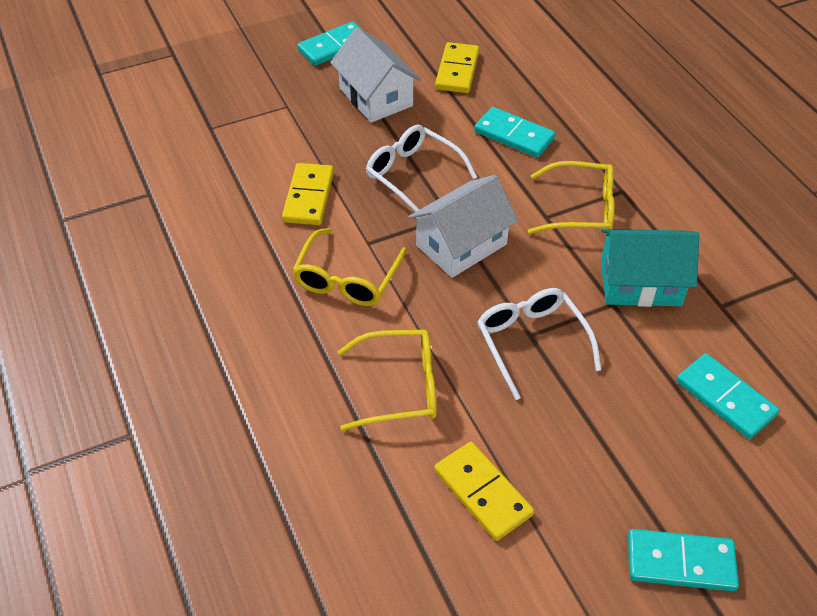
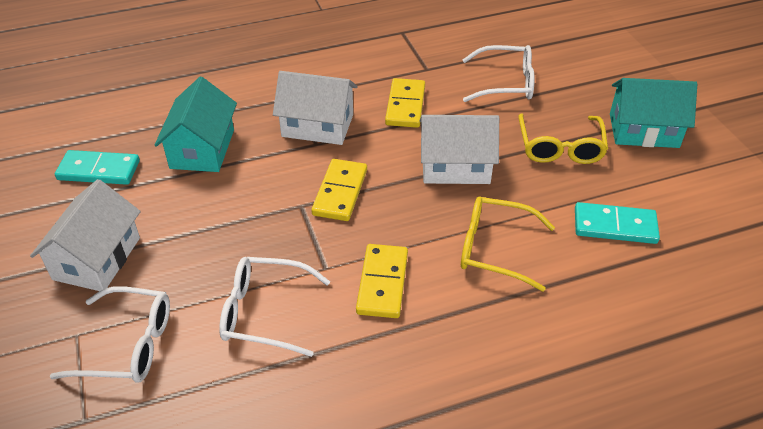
turquoise domino: 4 -> 2
turquoise house: 1 -> 2
white glasses: 2 -> 3
white house: 2 -> 3
yellow glasses: 3 -> 2

